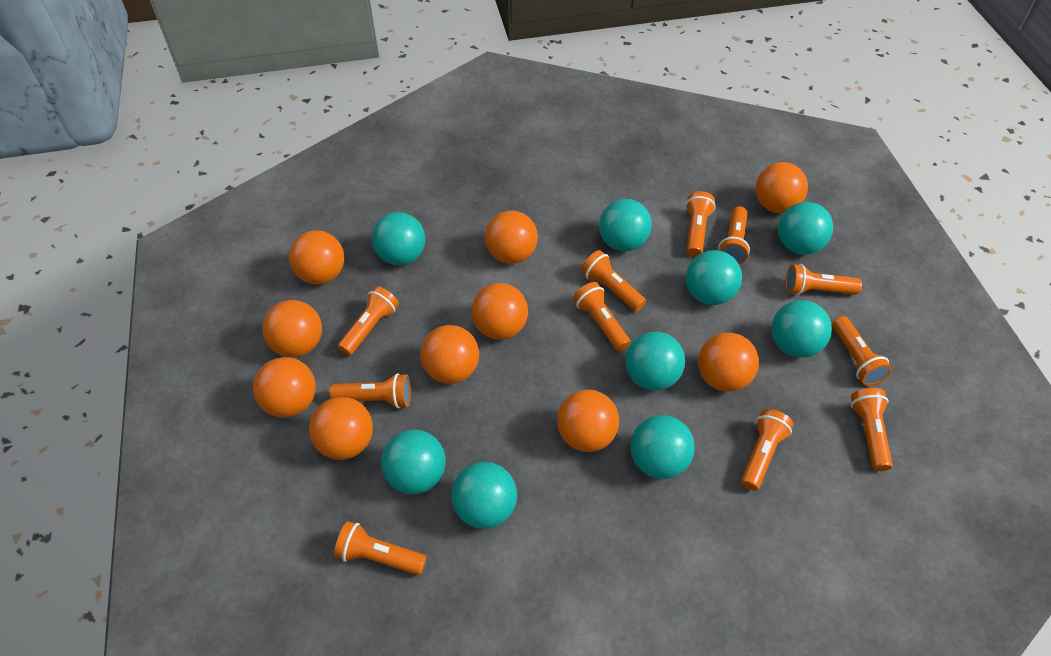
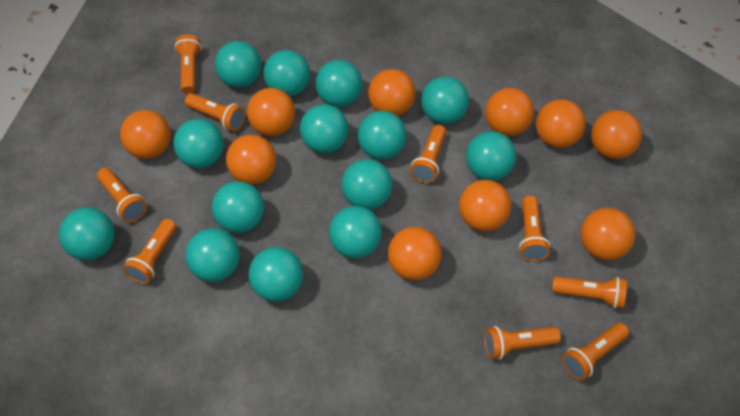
orange flashlight: 11 -> 9
turquoise ball: 9 -> 14

